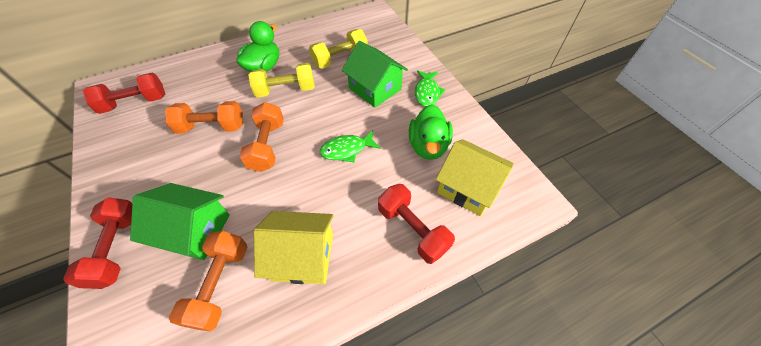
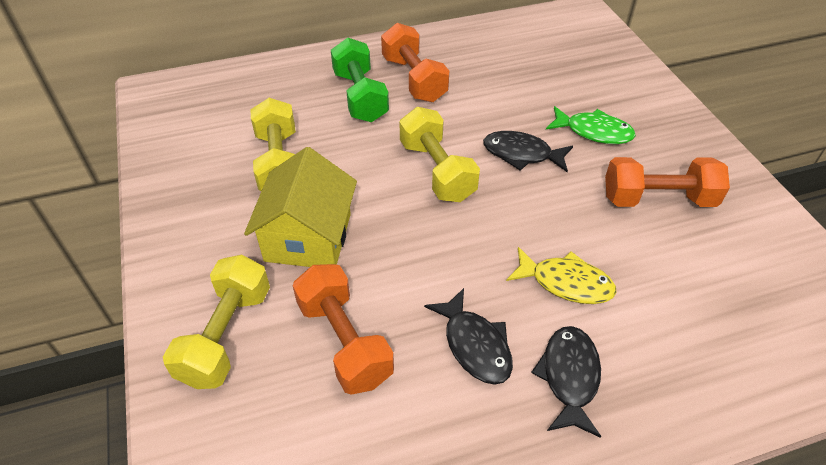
black fish: 0 -> 3
green duck: 2 -> 0
green dumbbell: 0 -> 1
green fish: 2 -> 1
green house: 2 -> 0
red dumbbell: 3 -> 0
yellow dumbbell: 2 -> 3
yellow fish: 0 -> 1
yellow house: 2 -> 1

